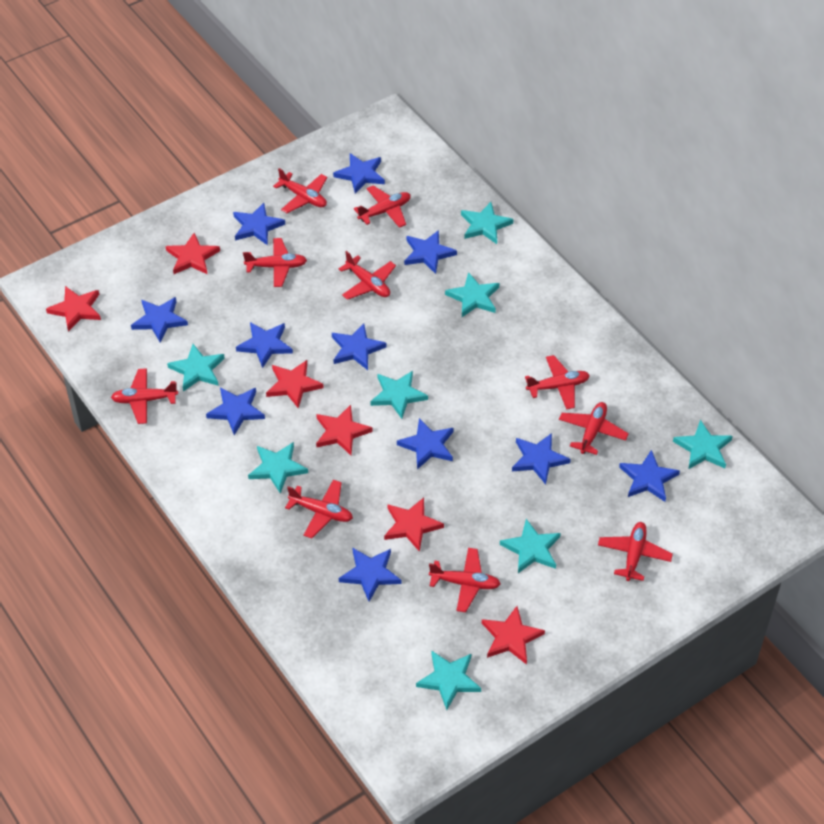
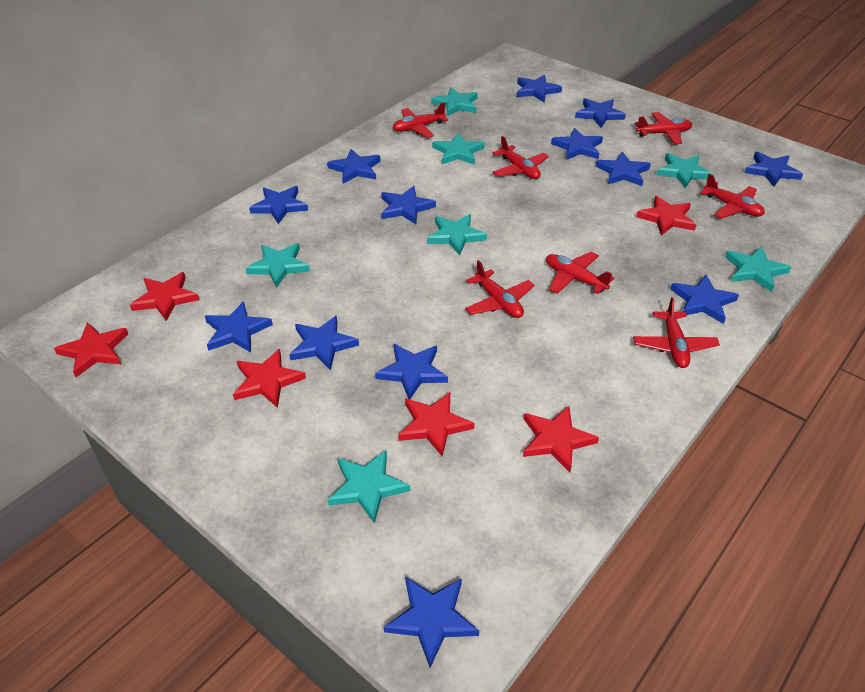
blue star: 11 -> 13
red plane: 10 -> 7
turquoise star: 8 -> 7

